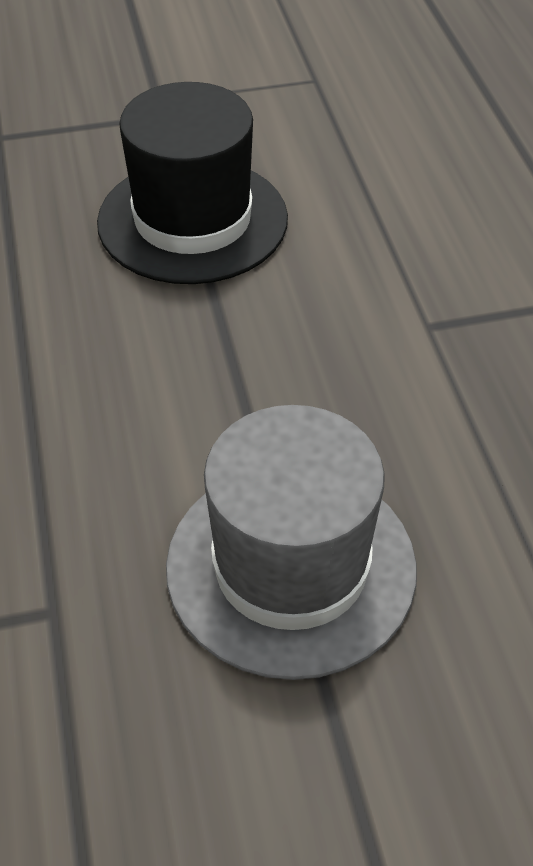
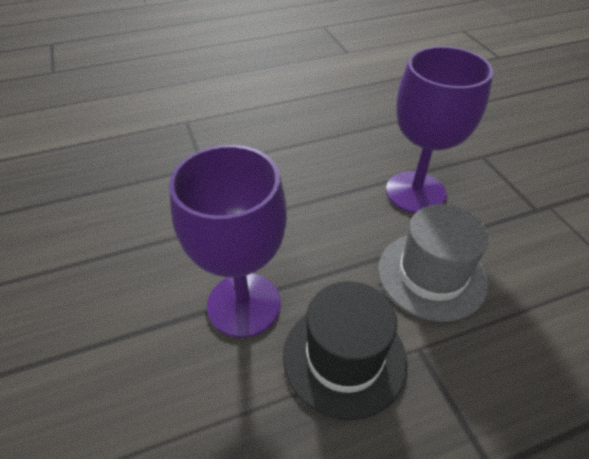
purple goblet: 0 -> 2

